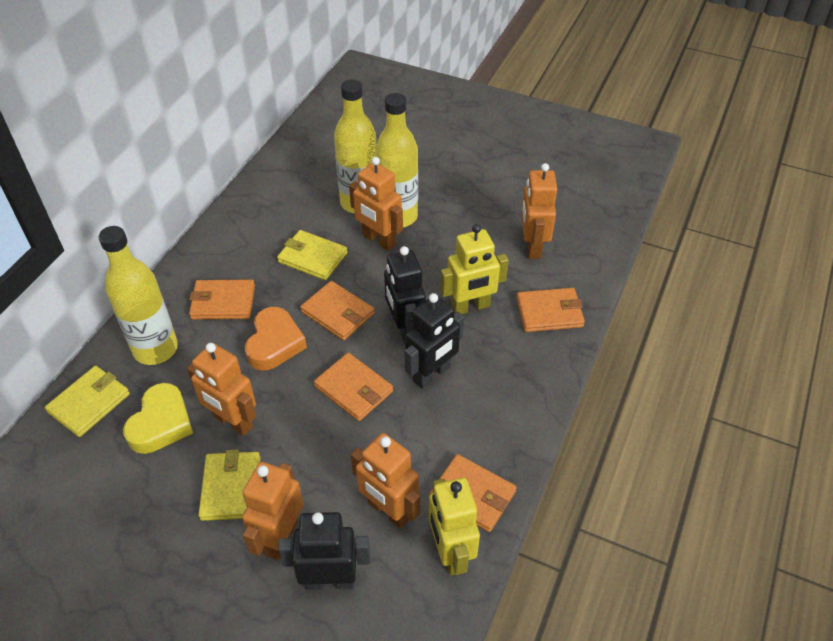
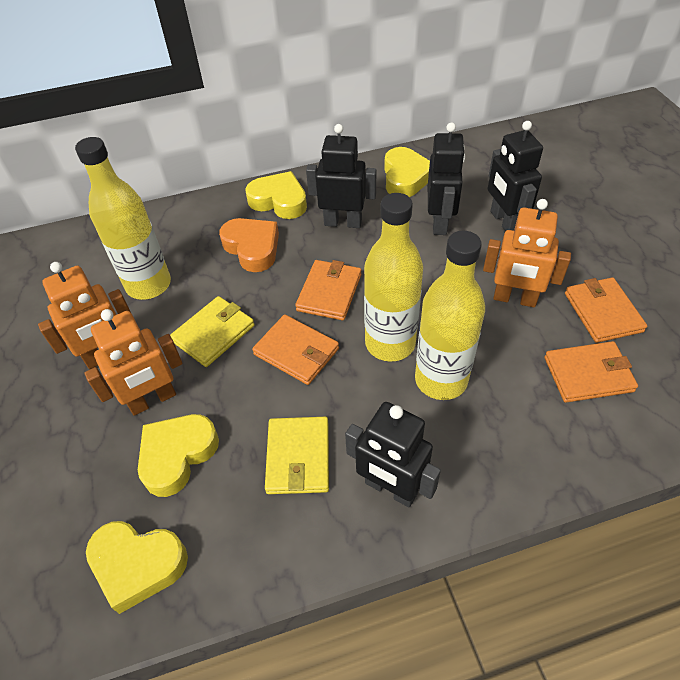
black robot: 3 -> 4
orange robot: 5 -> 3
orange wallet: 5 -> 4
yellow heart: 1 -> 4
yellow robot: 2 -> 0
yellow wallet: 3 -> 2

